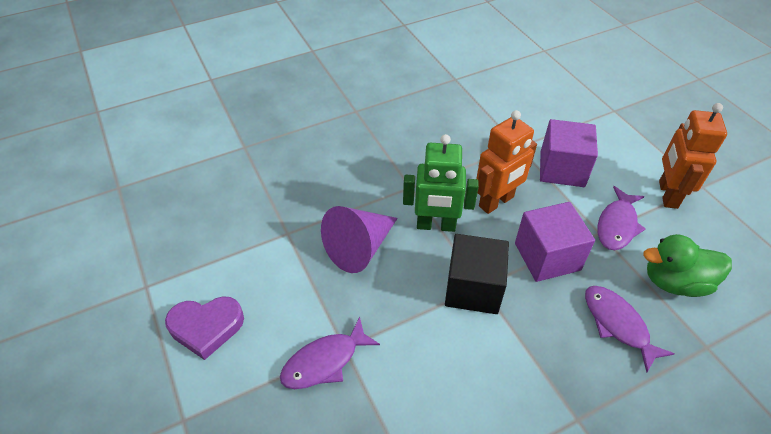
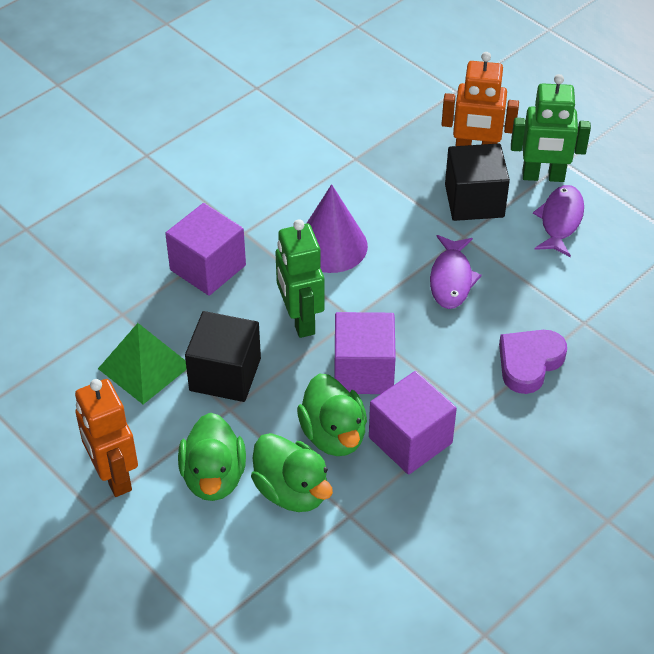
black cube: 1 -> 2
green duck: 1 -> 3
green pyramid: 0 -> 1
green robot: 1 -> 2
purple cube: 2 -> 3
purple fish: 3 -> 2

